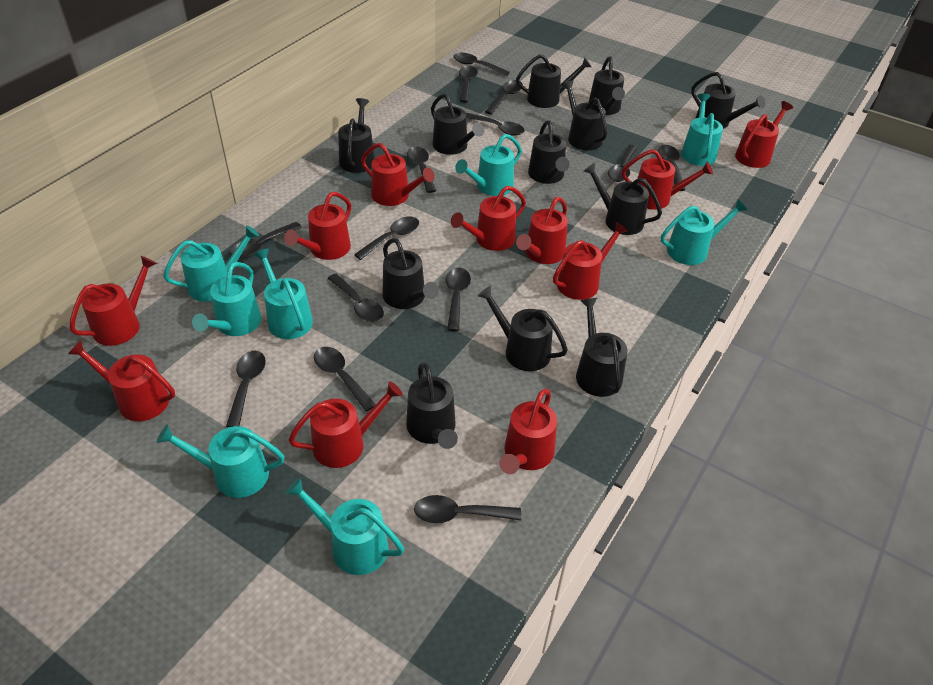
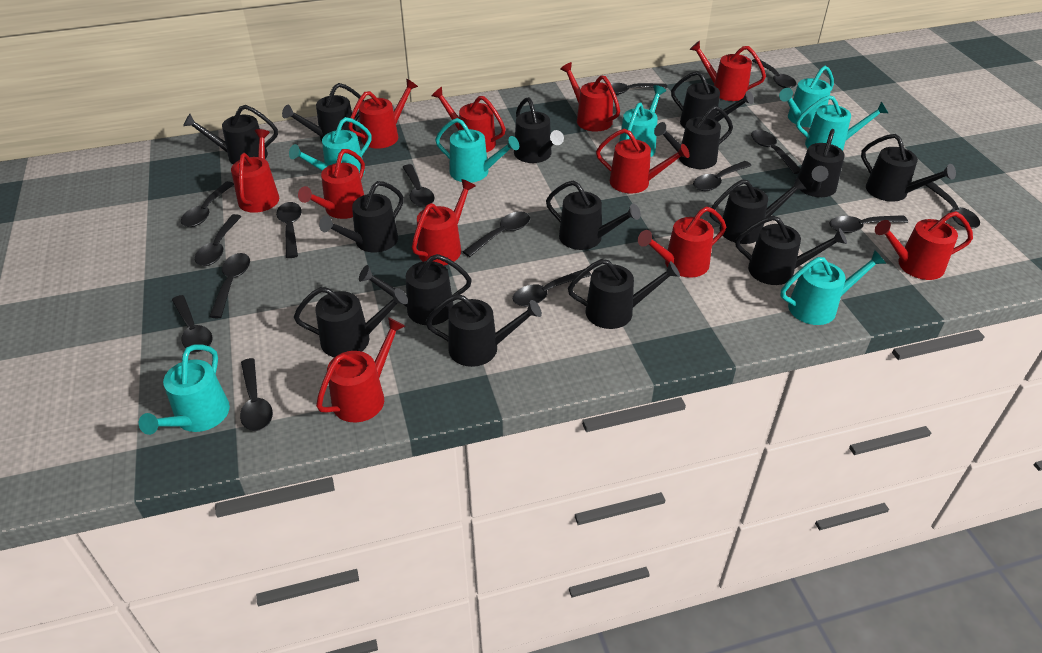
black spoon: 14 -> 15
black watering can: 12 -> 15
turquoise watering can: 8 -> 7

